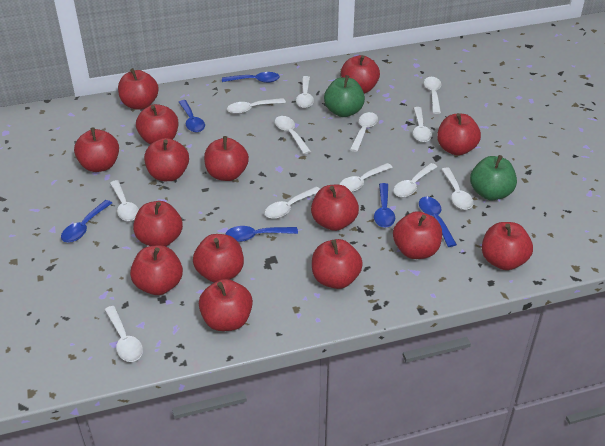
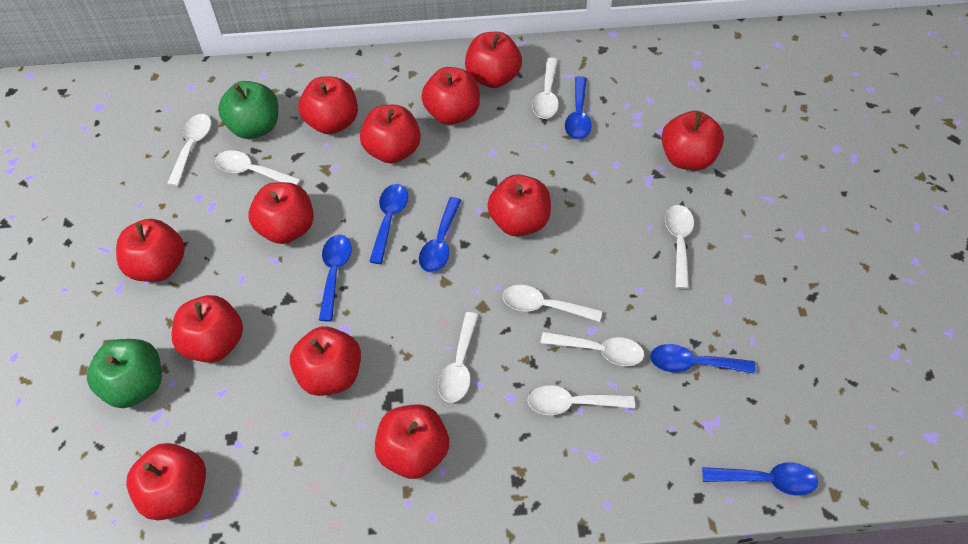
red apple: 15 -> 12
white spoon: 12 -> 8

